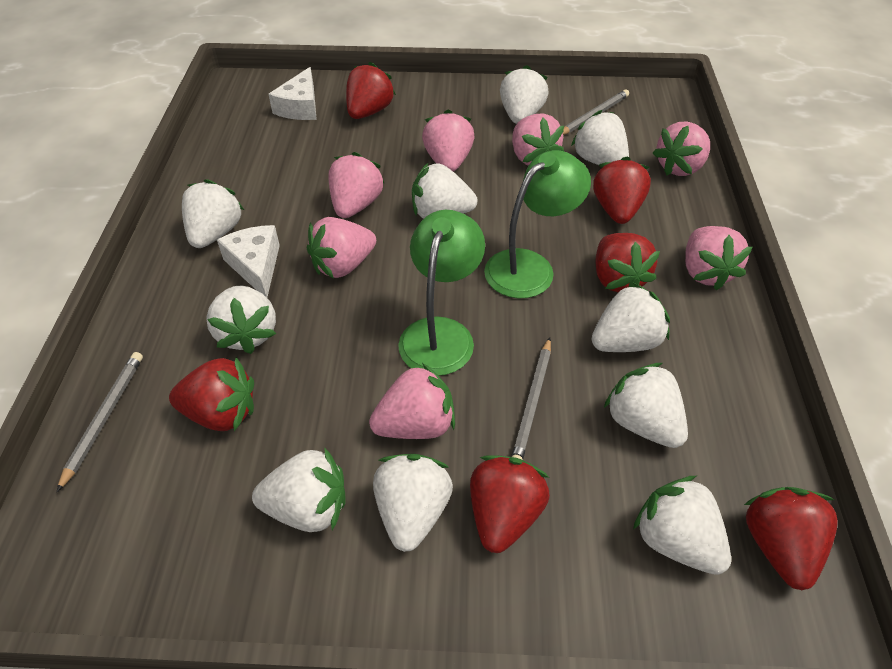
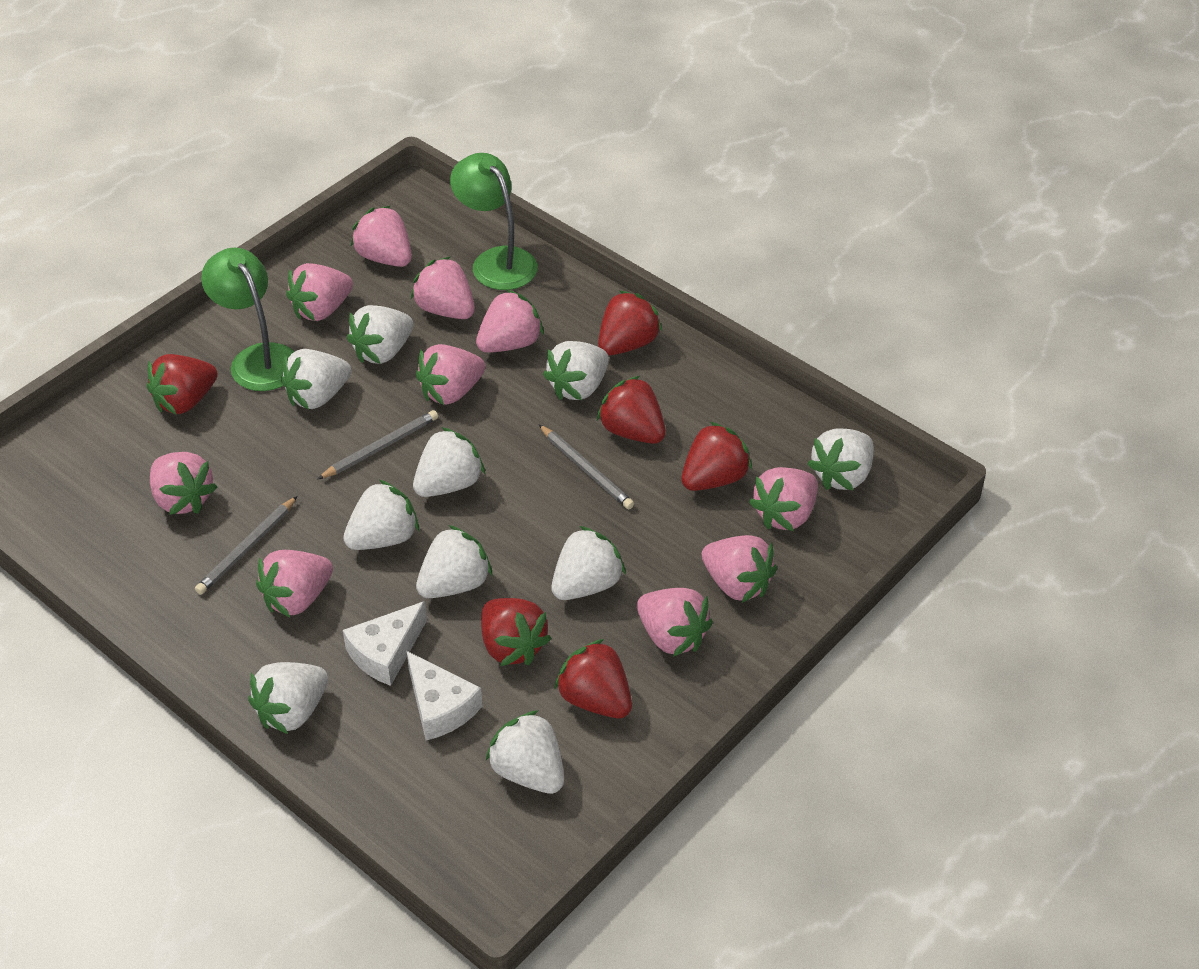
pink strawberry: 7 -> 10

